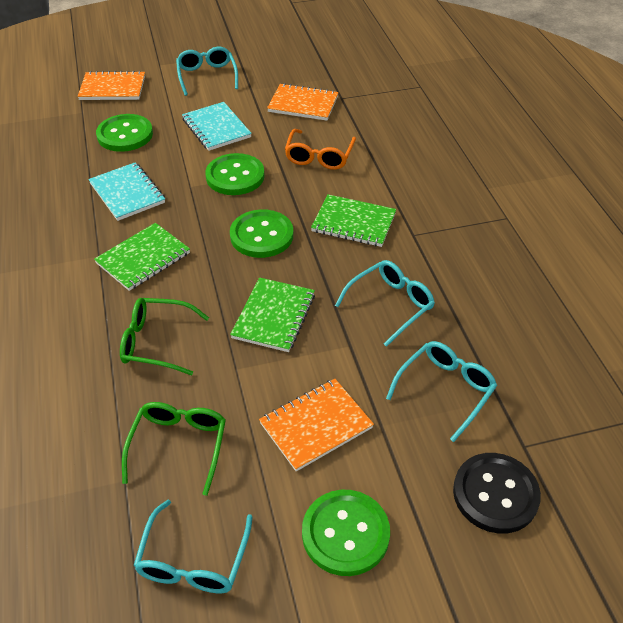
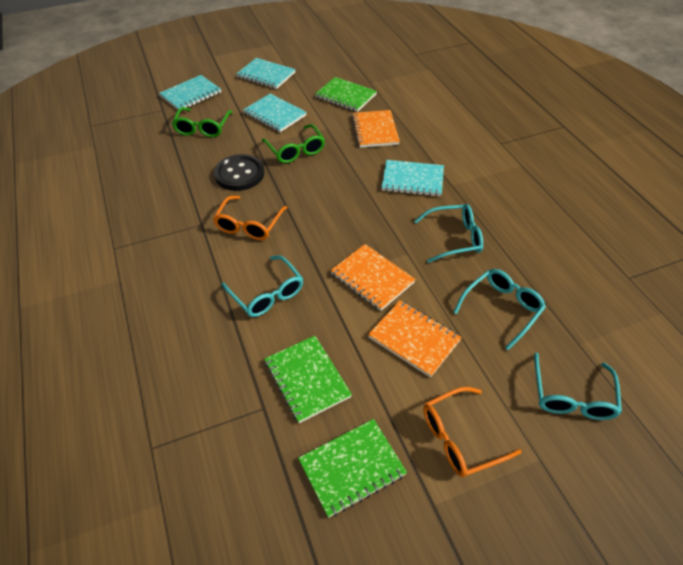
green button: 4 -> 0
orange glasses: 1 -> 2
turquoise notebook: 2 -> 4

